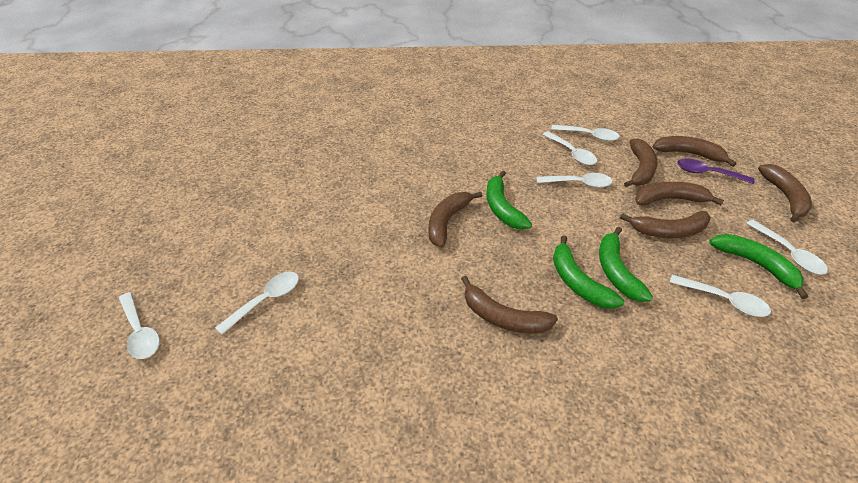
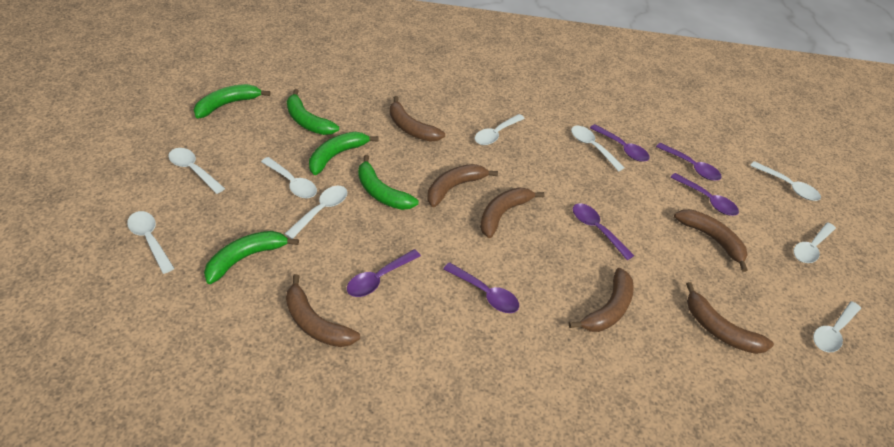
green banana: 4 -> 5
purple spoon: 1 -> 6
white spoon: 7 -> 9

